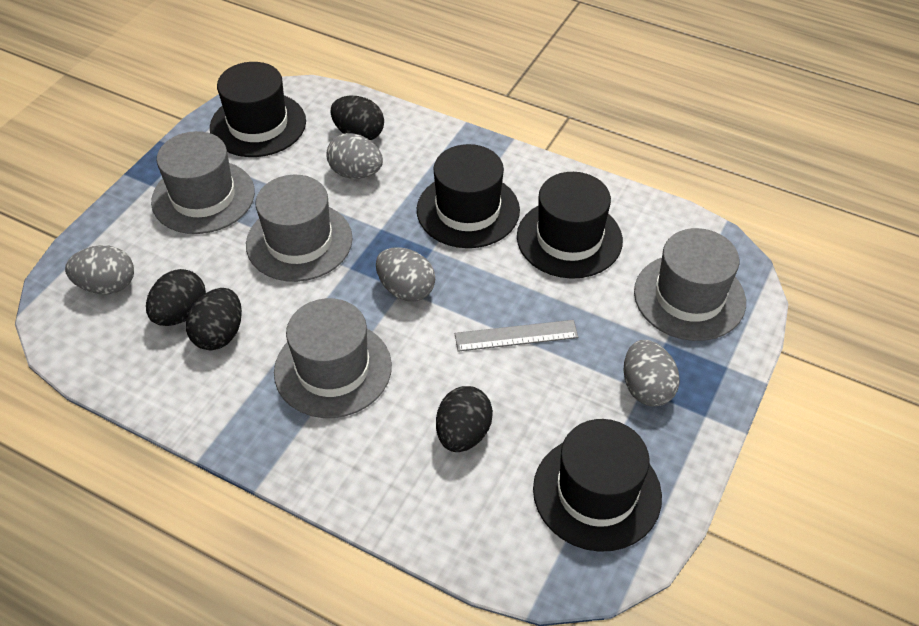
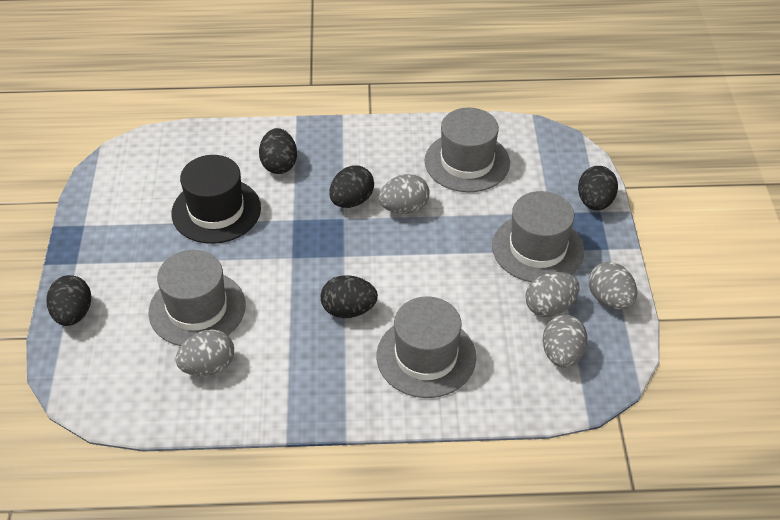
black egg: 4 -> 5
black hat: 4 -> 1
grey egg: 4 -> 5
grey ruler: 1 -> 0

